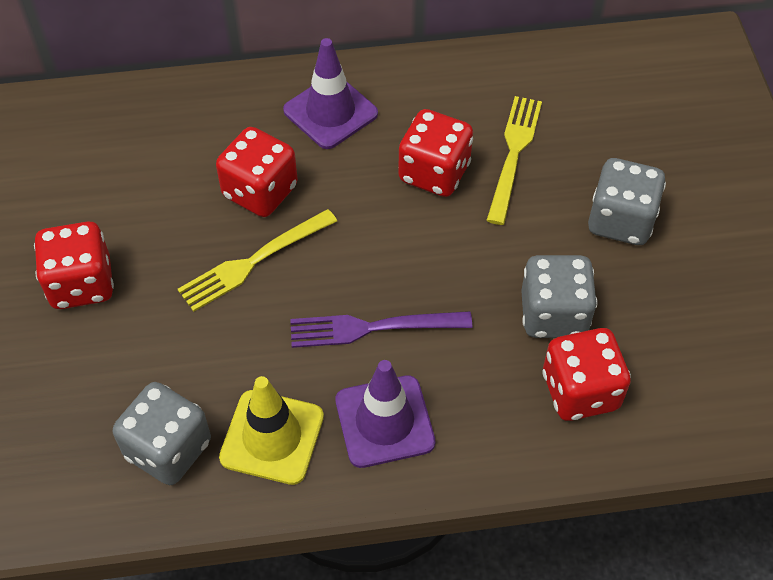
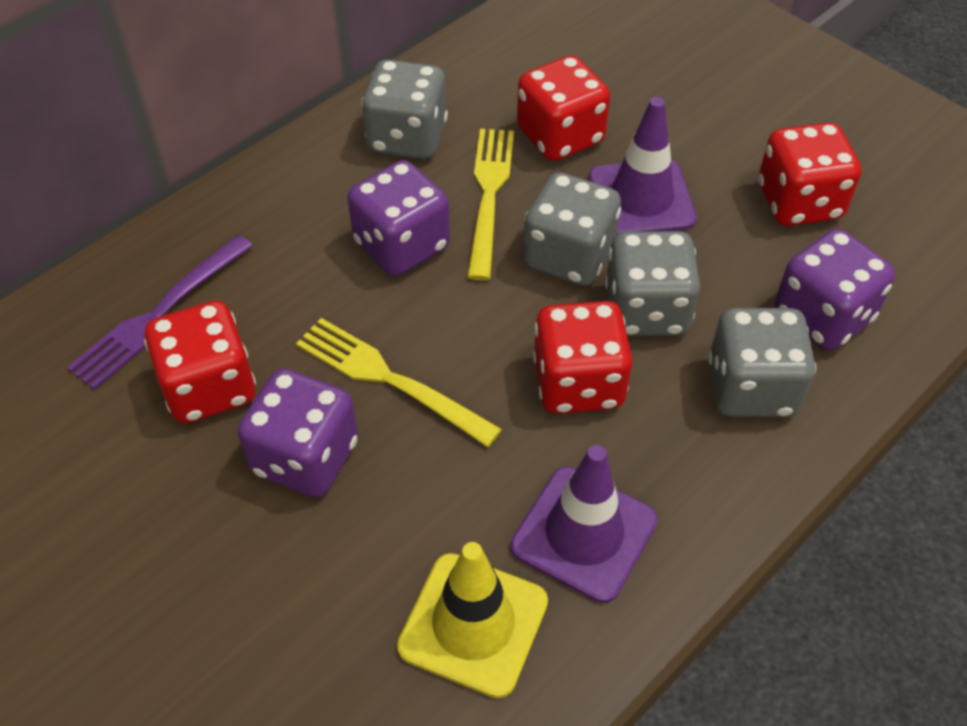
grey dice: 3 -> 4
purple dice: 0 -> 3

